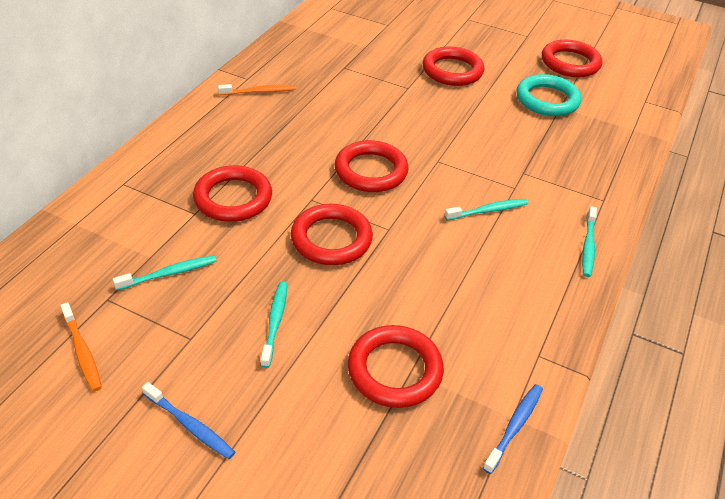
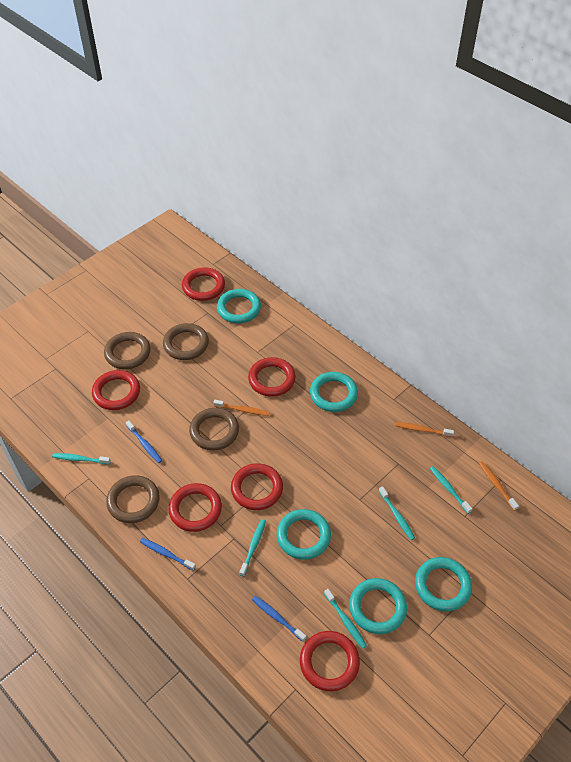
blue toothbrush: 2 -> 3
brown ring: 0 -> 4
orange toothbrush: 2 -> 3
turquoise ring: 1 -> 5
turquoise toothbrush: 4 -> 5

